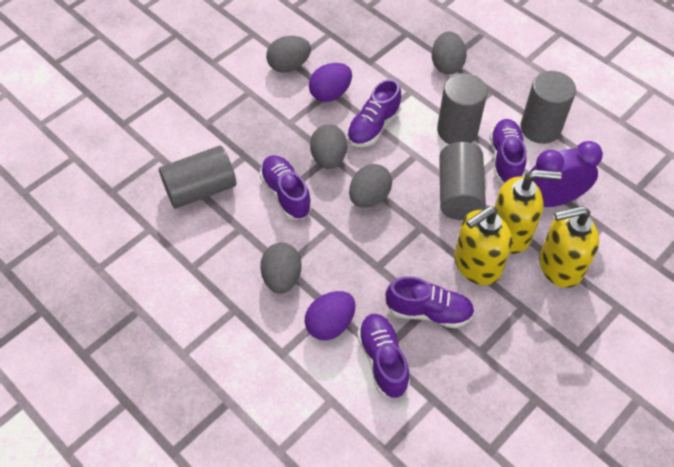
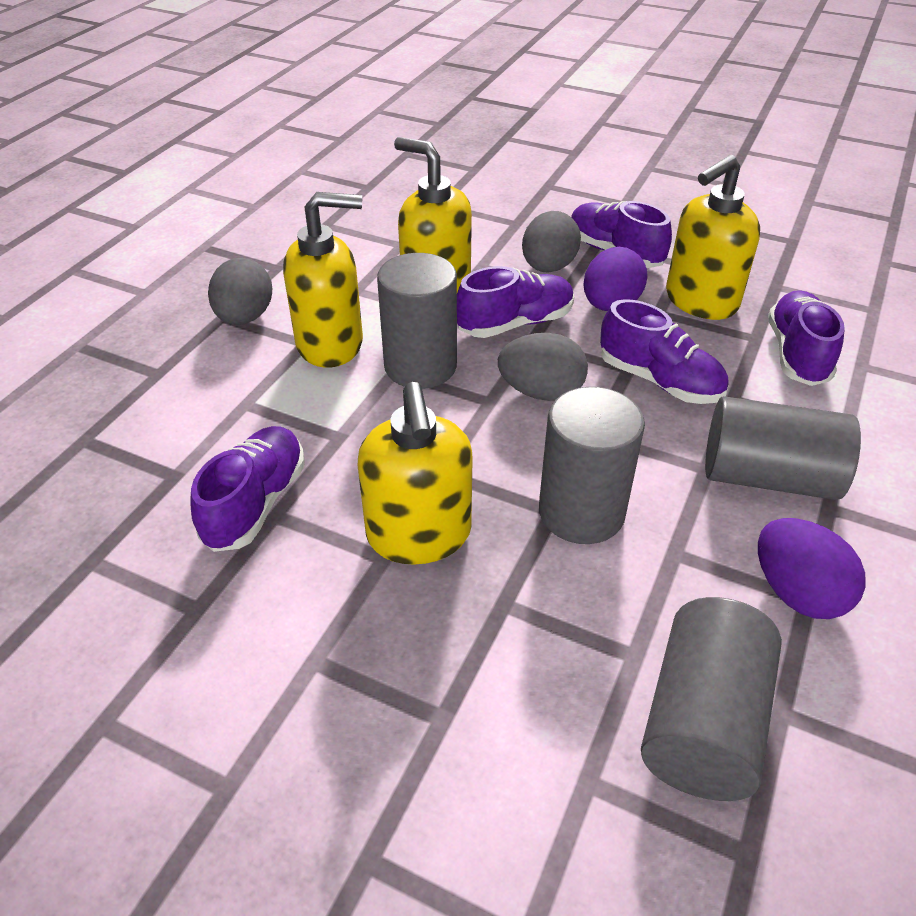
grey egg: 5 -> 3
purple clock: 1 -> 0
yellow soap dispenser: 3 -> 4

